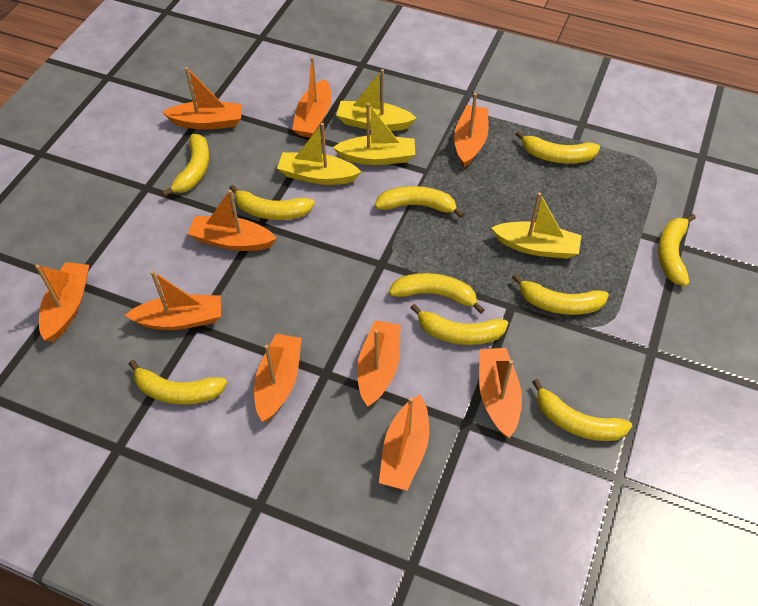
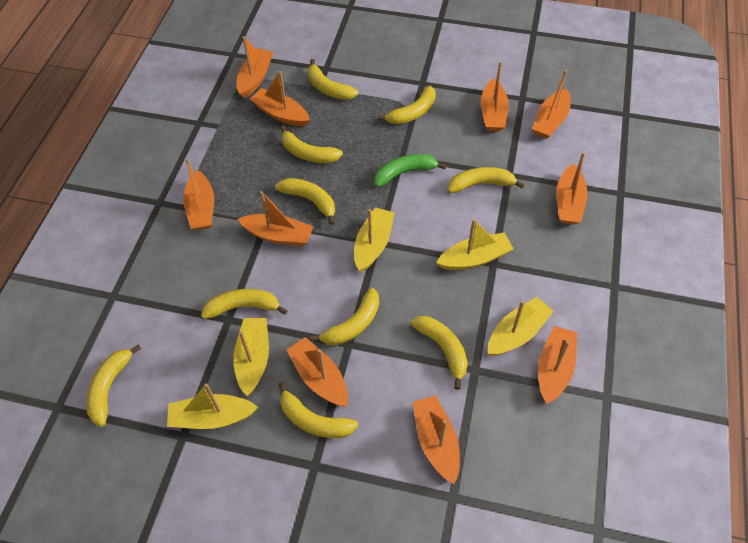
green banana: 0 -> 1
yellow boat: 4 -> 5

